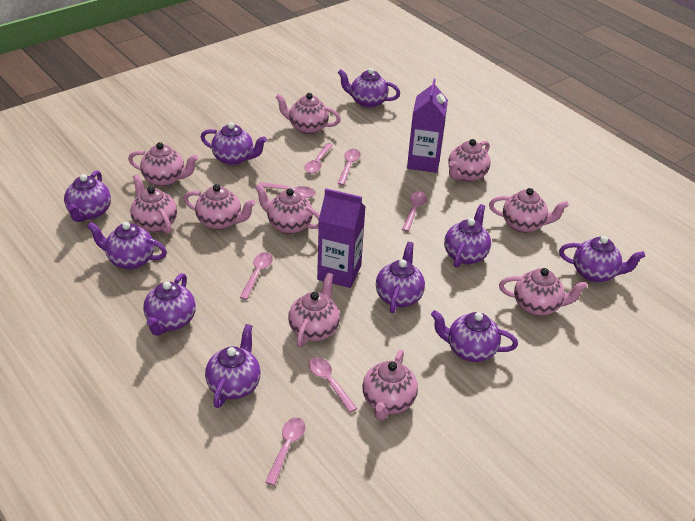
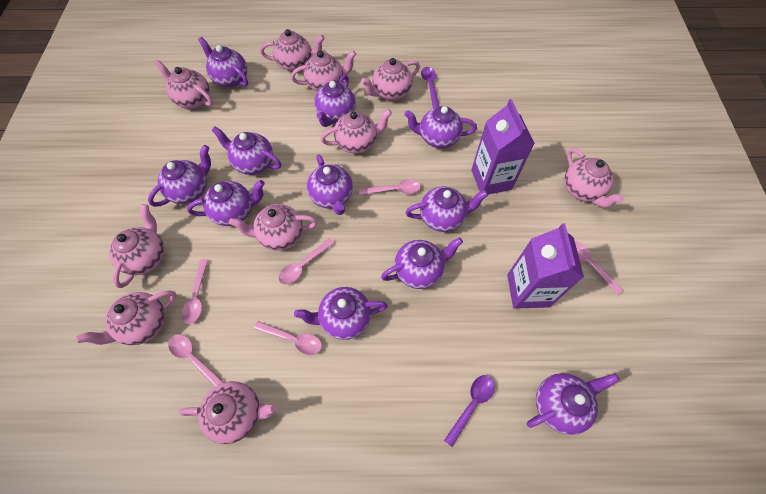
pink spoon: 7 -> 6
purple spoon: 0 -> 2
purple teapot: 10 -> 11

